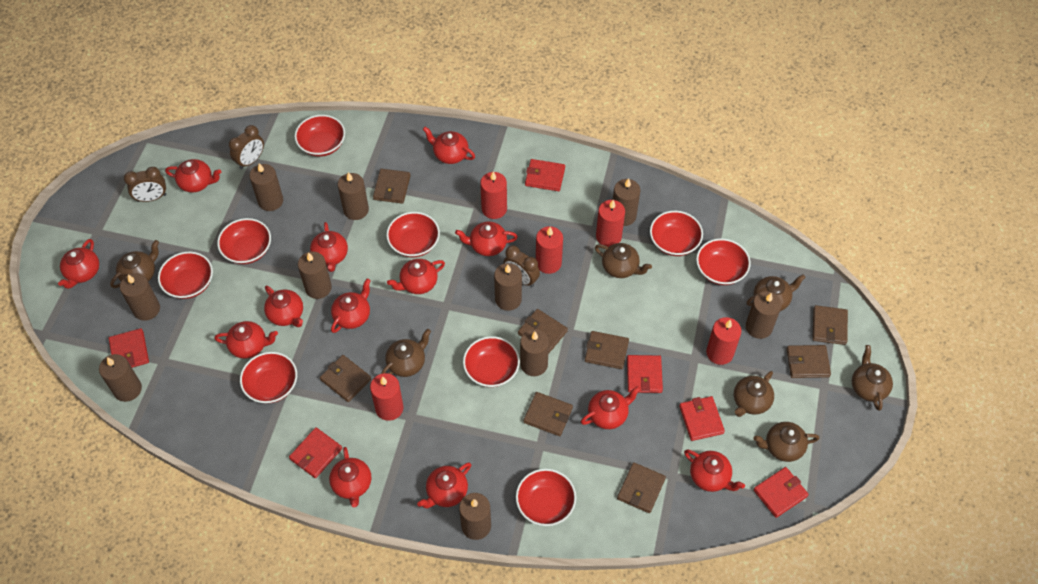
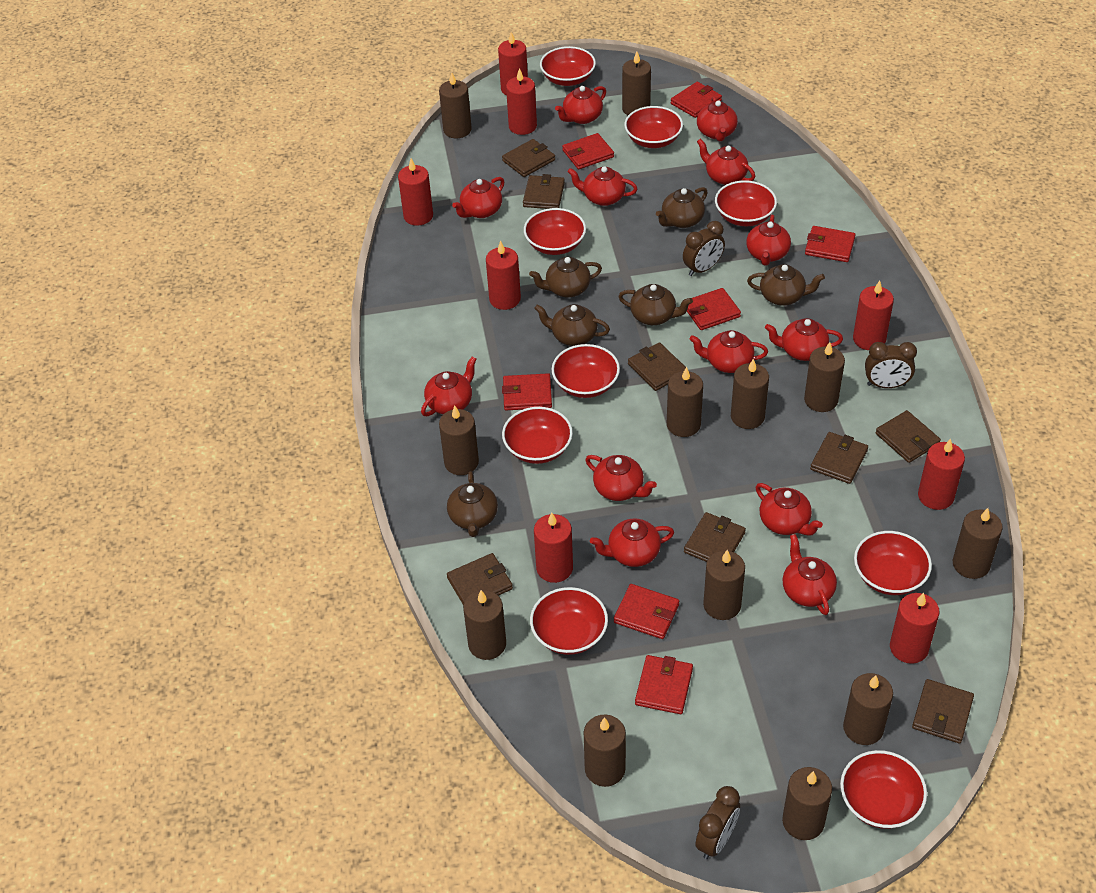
brown candle: 10 -> 12
brown teapot: 7 -> 6
red candle: 5 -> 8
red wallet: 6 -> 7

